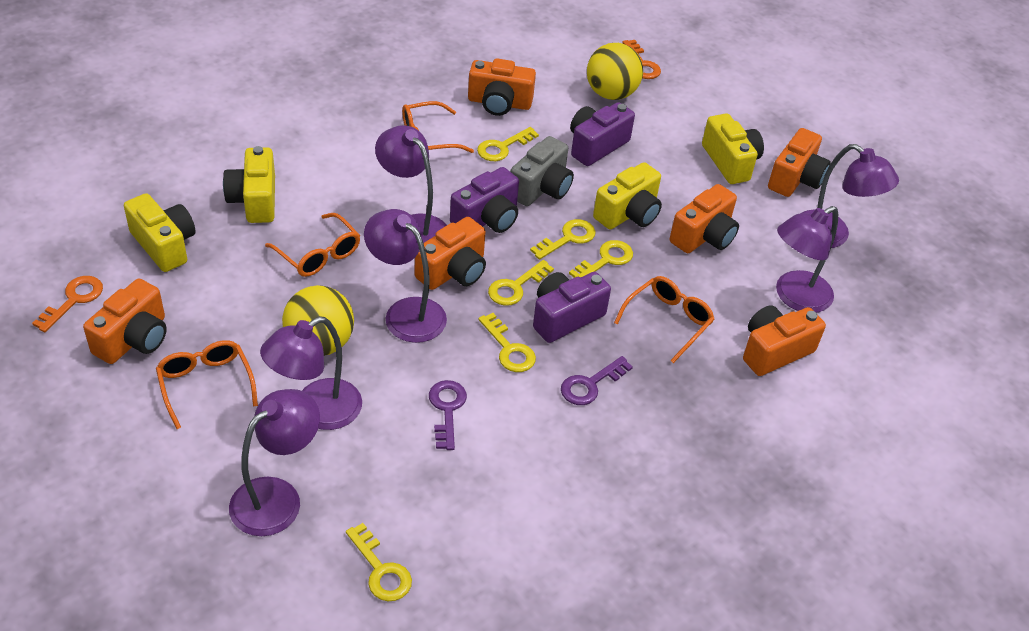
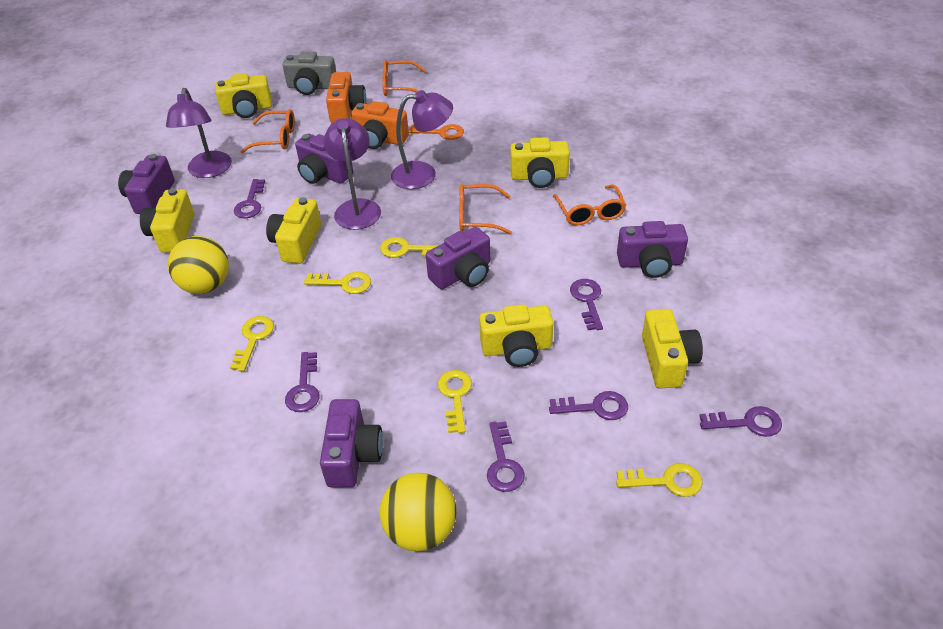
orange camera: 6 -> 2
orange key: 2 -> 1
purple camera: 3 -> 5
purple key: 2 -> 6
purple lamp: 6 -> 3
yellow camera: 4 -> 6
yellow key: 6 -> 5

